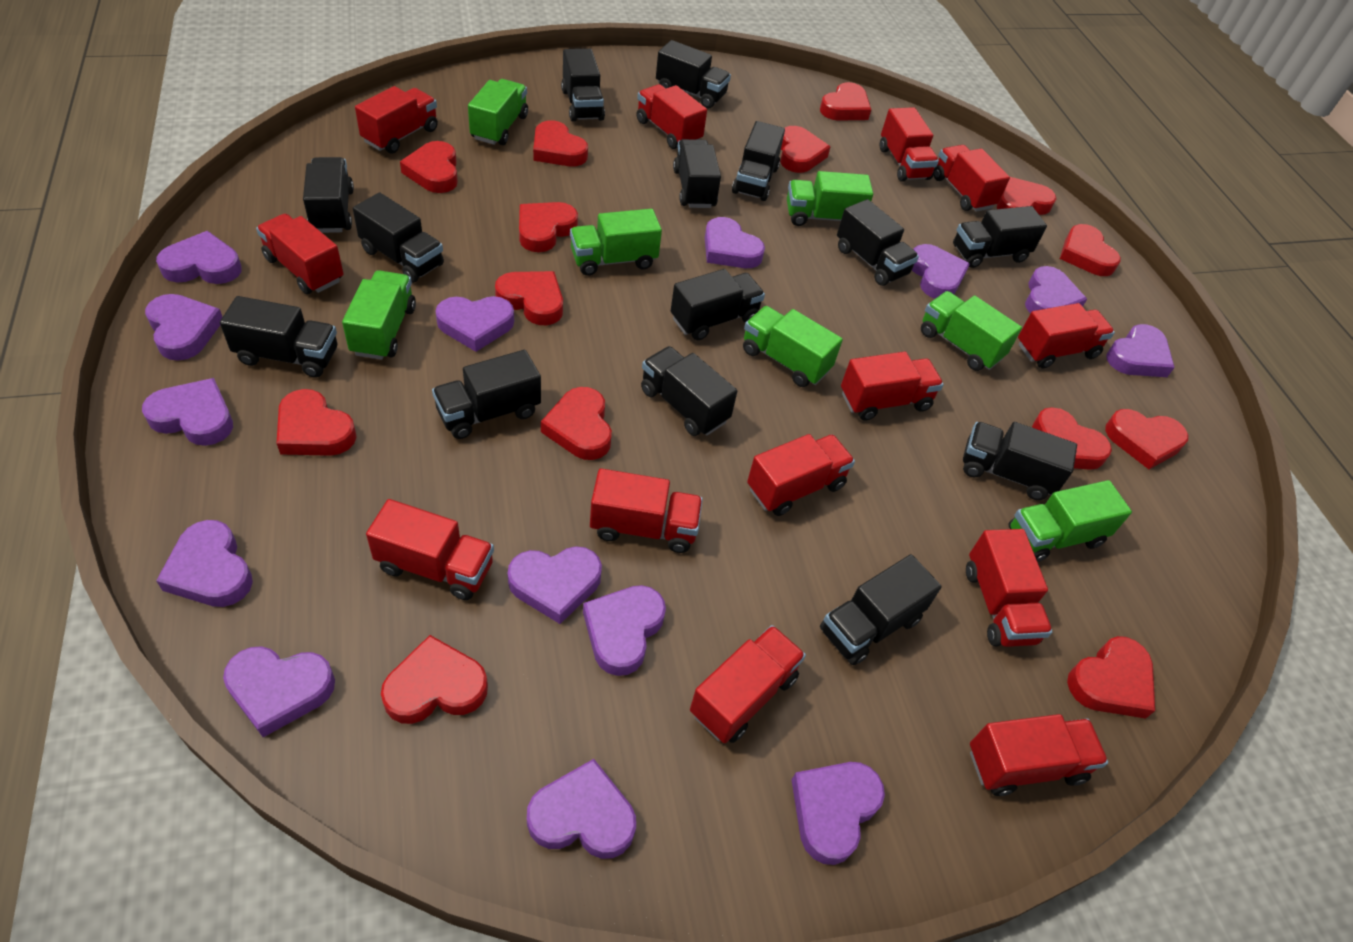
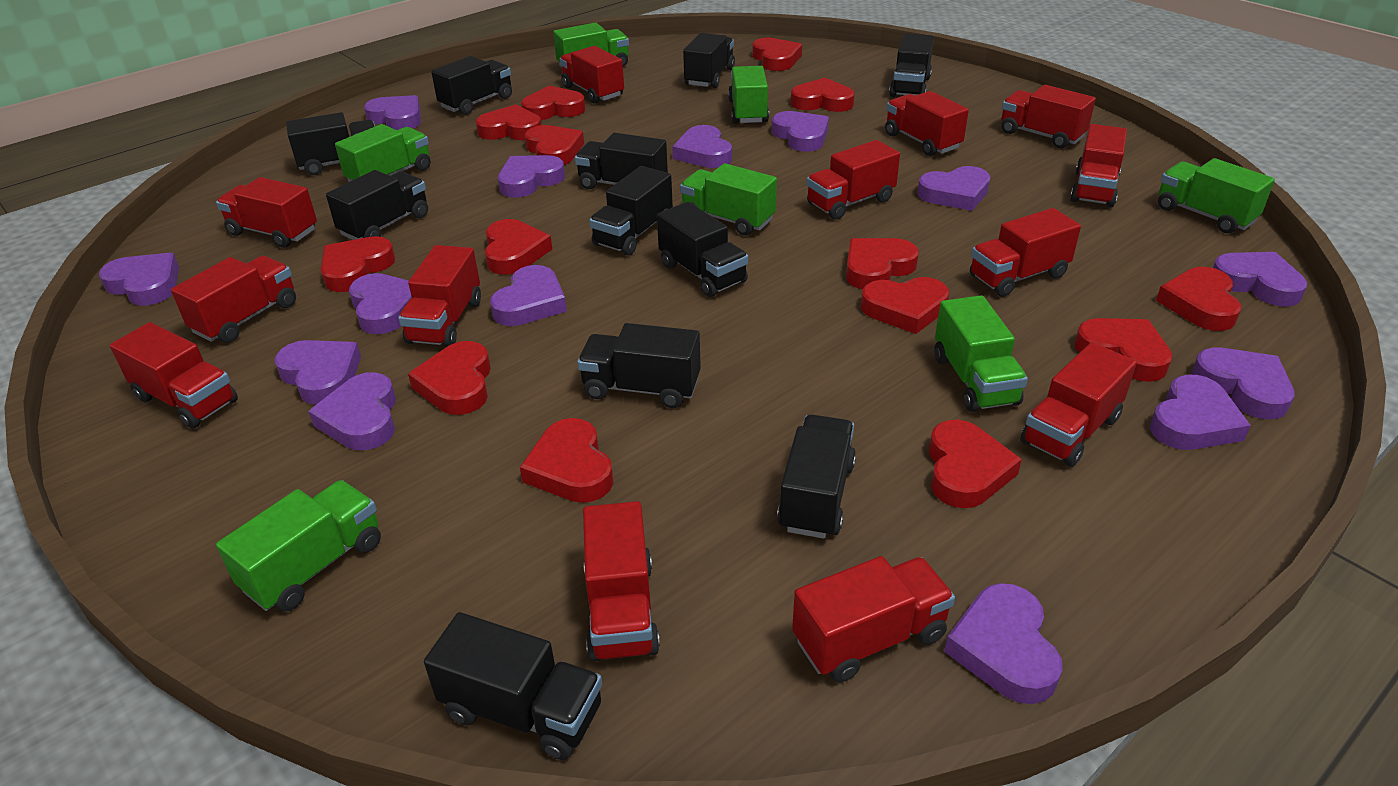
black truck: 14 -> 11

